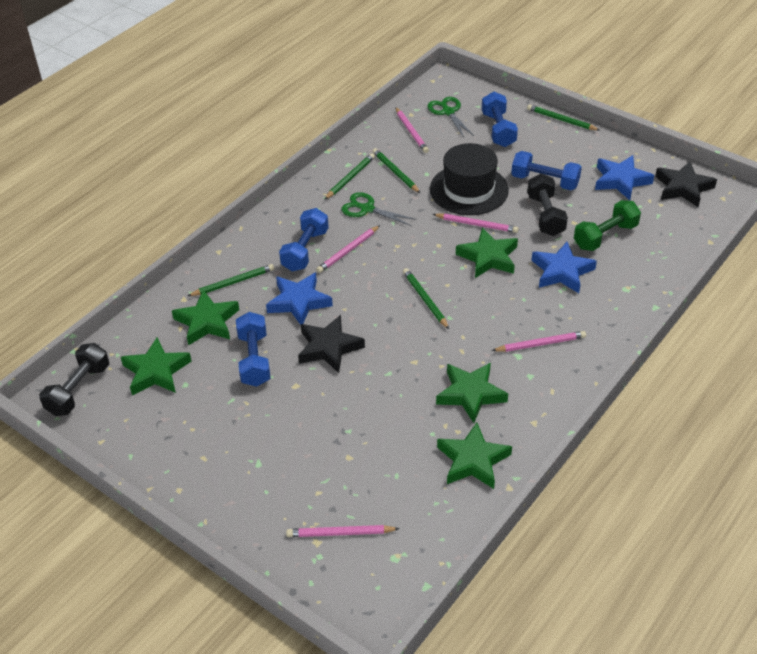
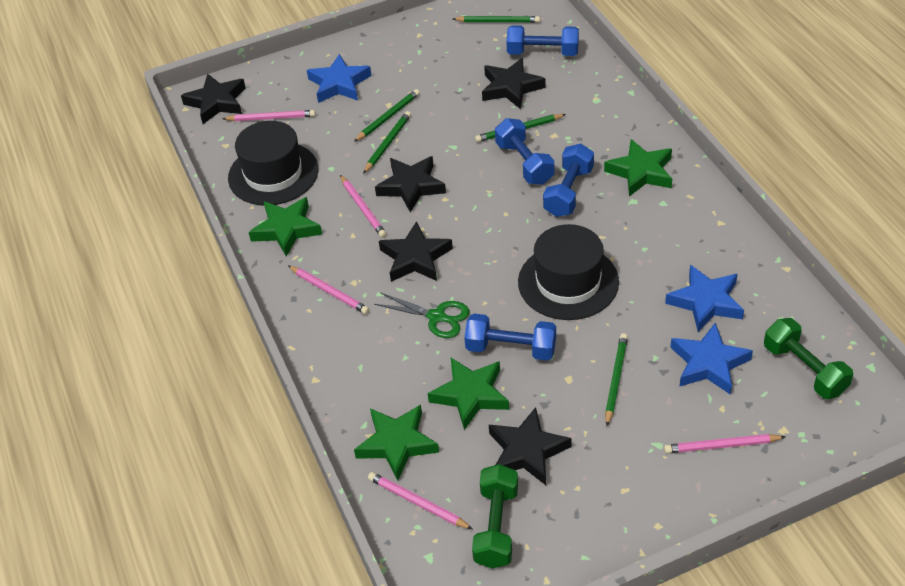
black dumbbell: 2 -> 0
black hat: 1 -> 2
black star: 2 -> 5
green dumbbell: 1 -> 2
green scissors: 2 -> 1
green star: 5 -> 4

